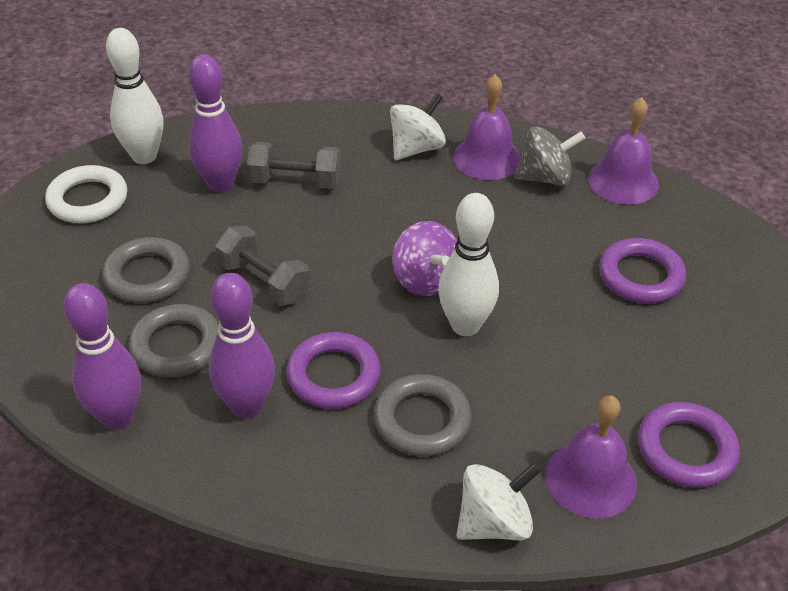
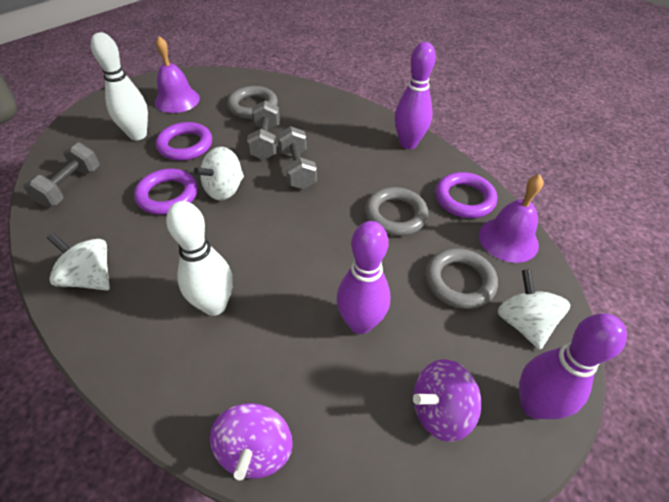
grey dumbbell: 2 -> 3
grey spinning top: 1 -> 0
purple bell: 3 -> 2
purple spinning top: 1 -> 2
white ring: 1 -> 0
white spinning top: 2 -> 3

